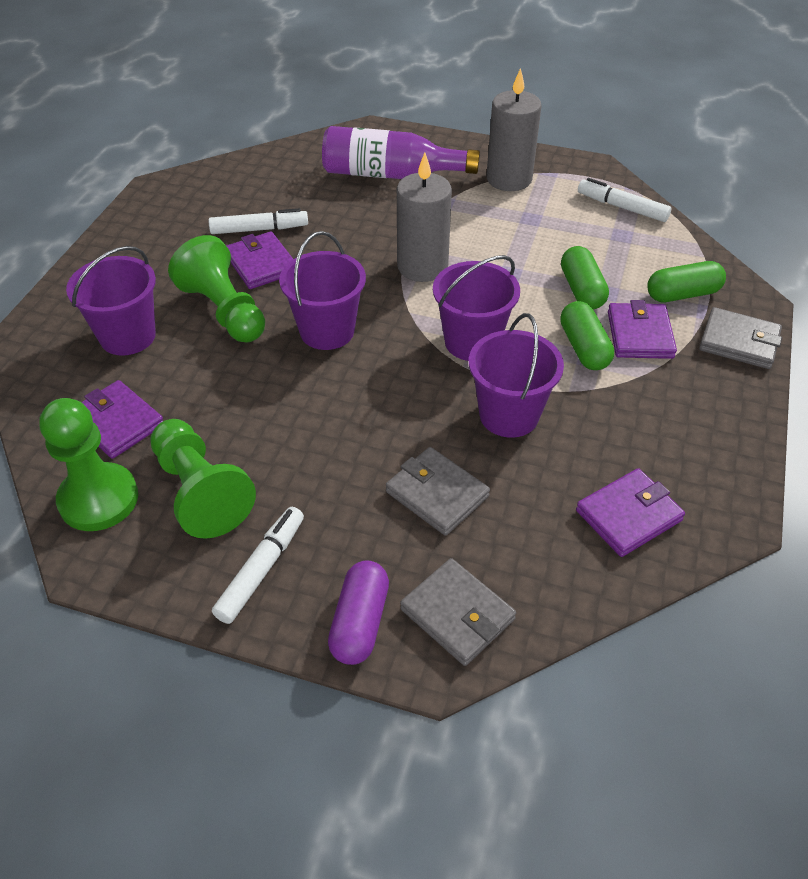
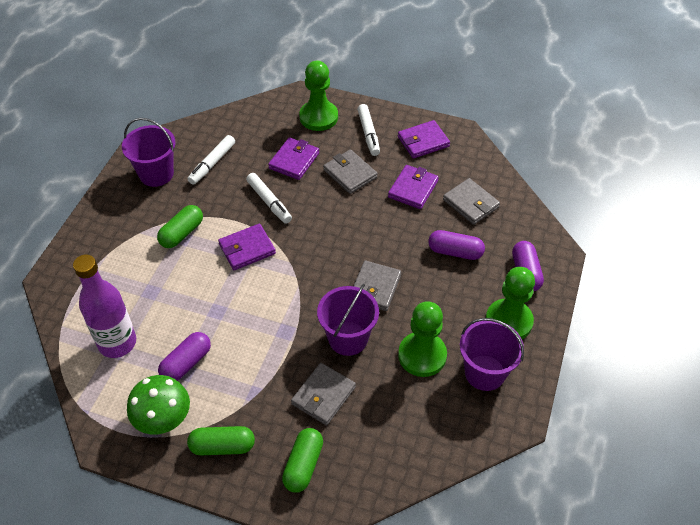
green mushroom: 0 -> 1
grey candle: 2 -> 0
grey wallet: 3 -> 4
purple bucket: 4 -> 3
purple capsule: 1 -> 3

